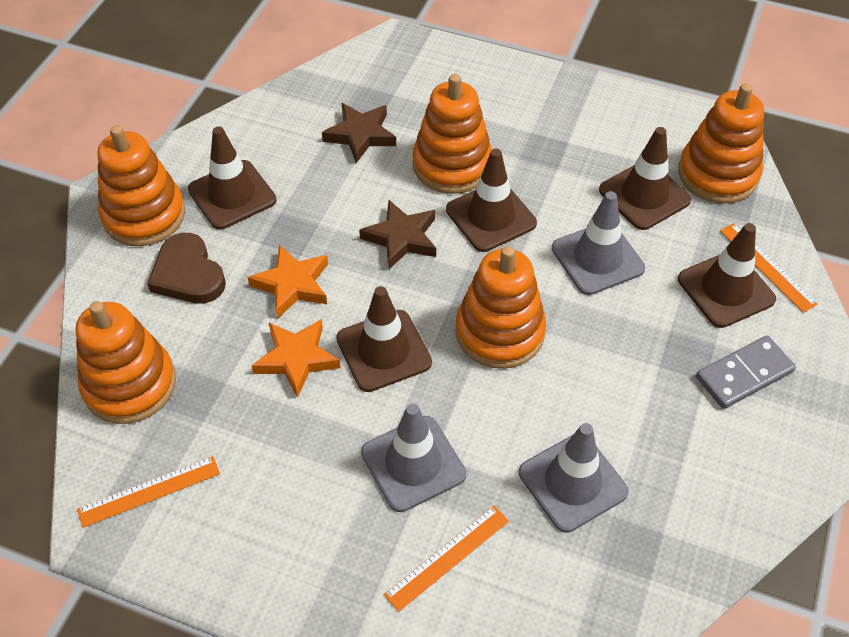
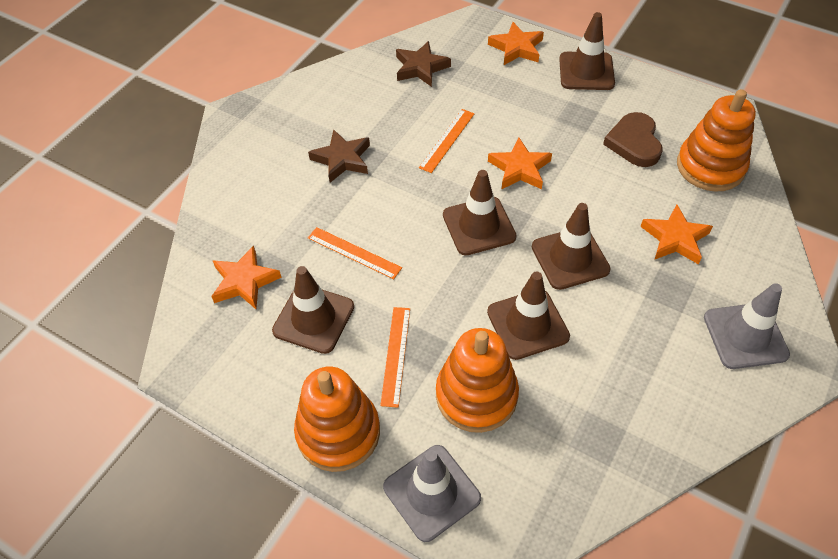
grey domino: 1 -> 0
grey traffic cone: 3 -> 2
orange stacking toy: 5 -> 3
orange star: 2 -> 4

